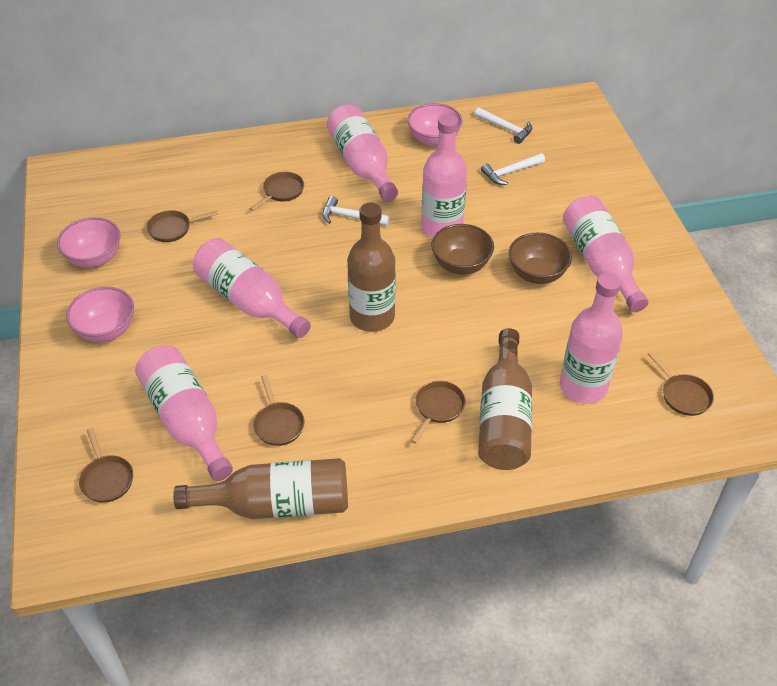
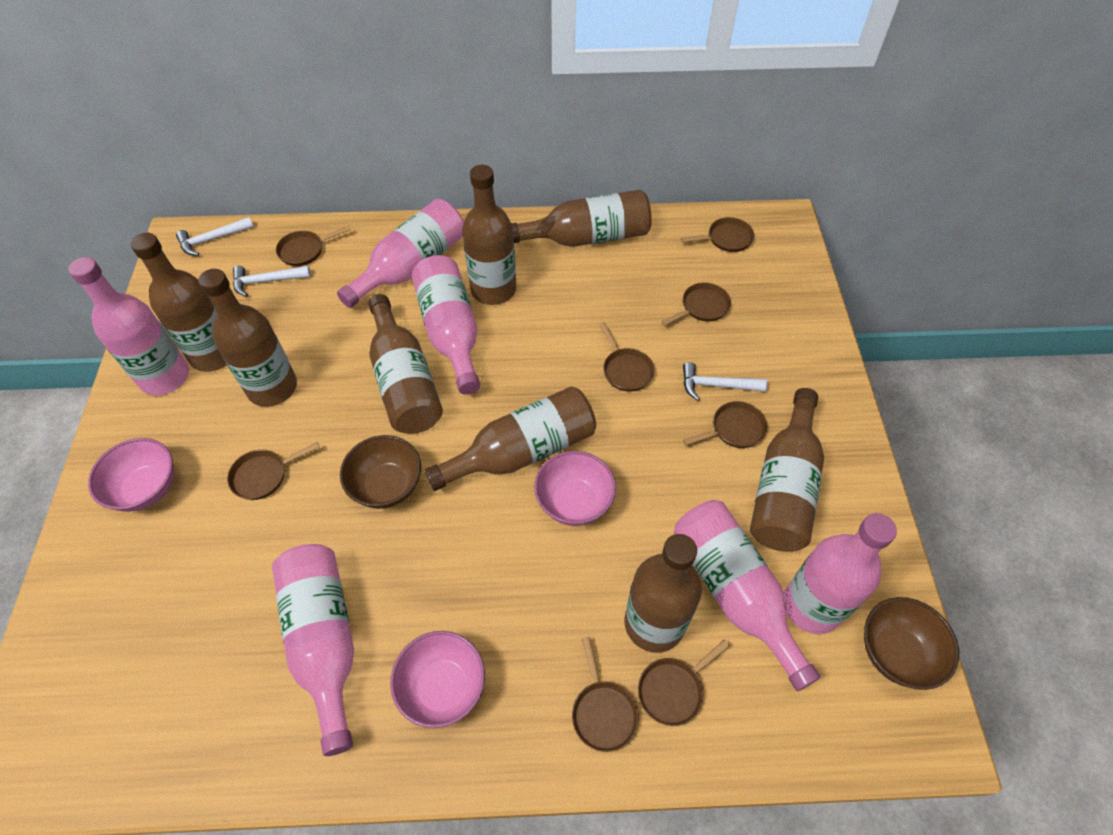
brown bottle: 3 -> 8
brown pan: 6 -> 8

